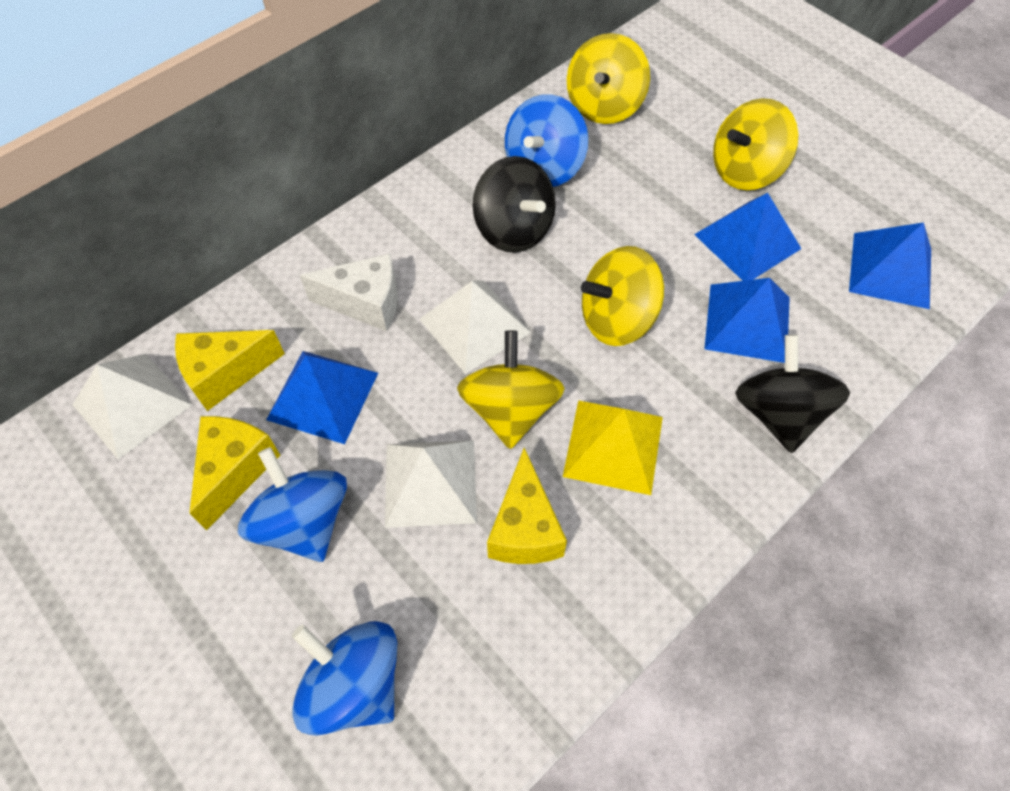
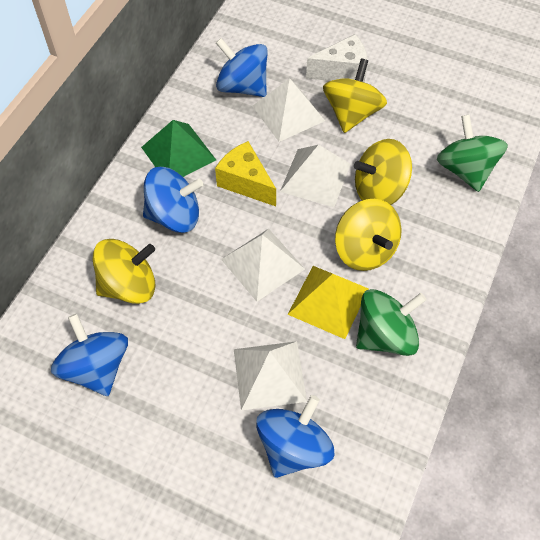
black spinning top: 2 -> 0
blue pyramid: 4 -> 0
blue spinning top: 3 -> 4
green pyramid: 0 -> 1
green spinning top: 0 -> 2
white pyramid: 3 -> 4
yellow cheese: 3 -> 1

